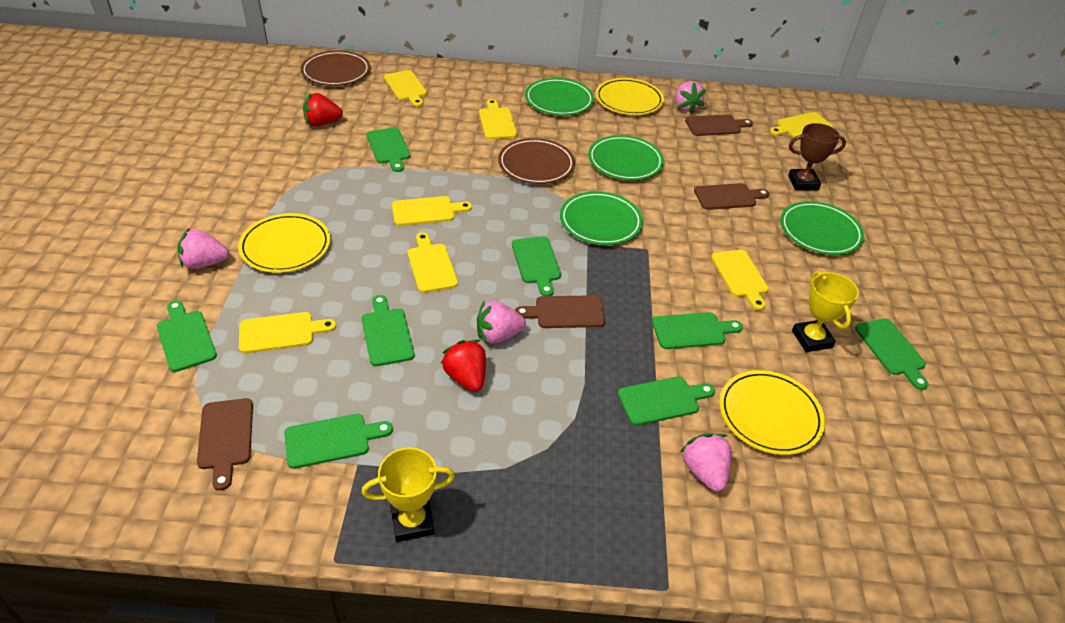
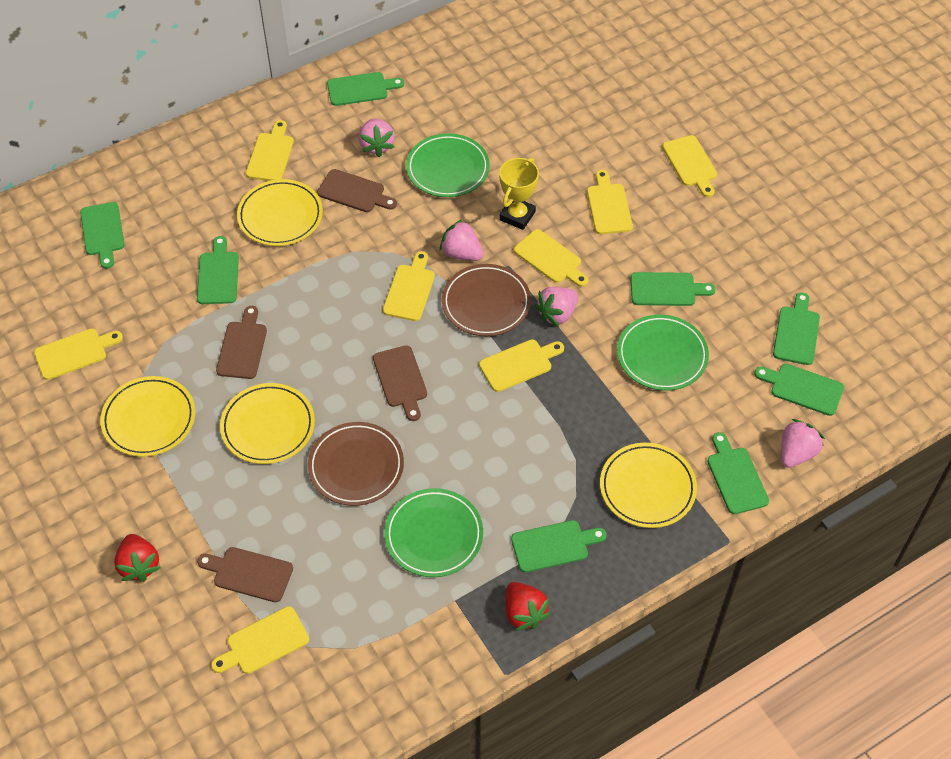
brown trophy: 1 -> 0
green plate: 4 -> 3
yellow cutting board: 7 -> 8
yellow plate: 3 -> 4
yellow trophy: 2 -> 1

